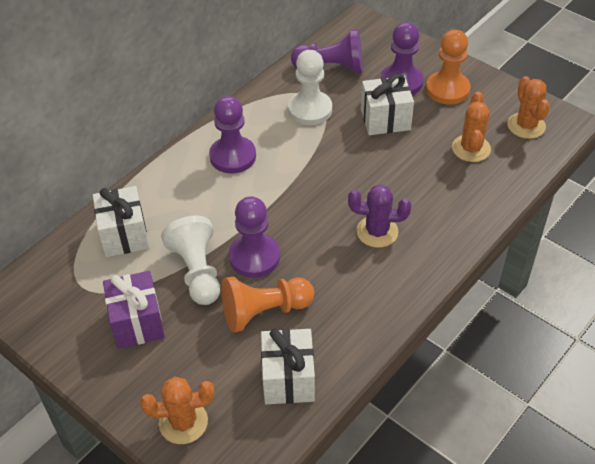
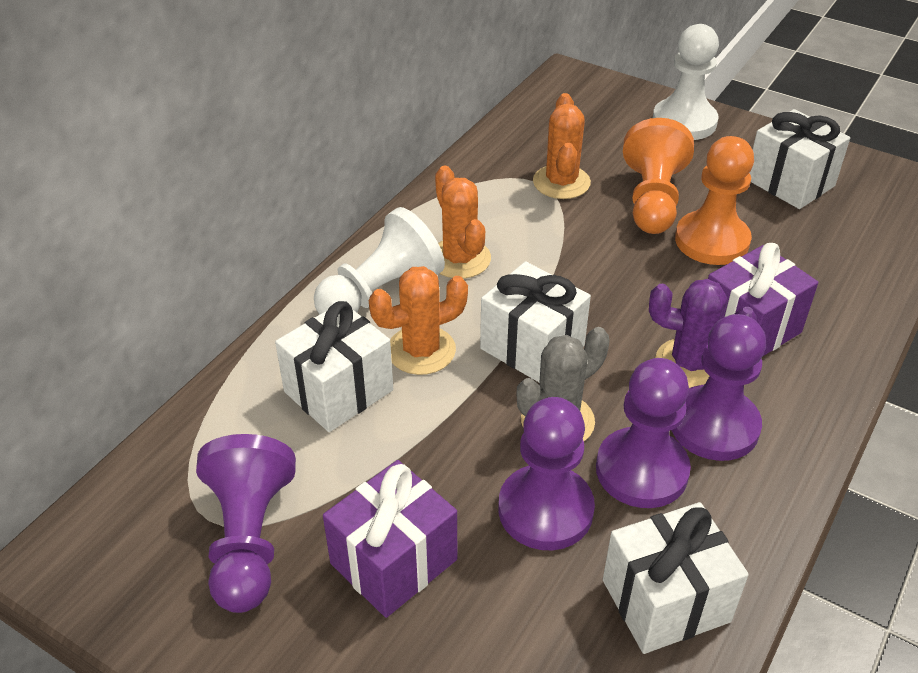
grey cactus: 0 -> 1
purple gift: 1 -> 2
white gift: 3 -> 4

